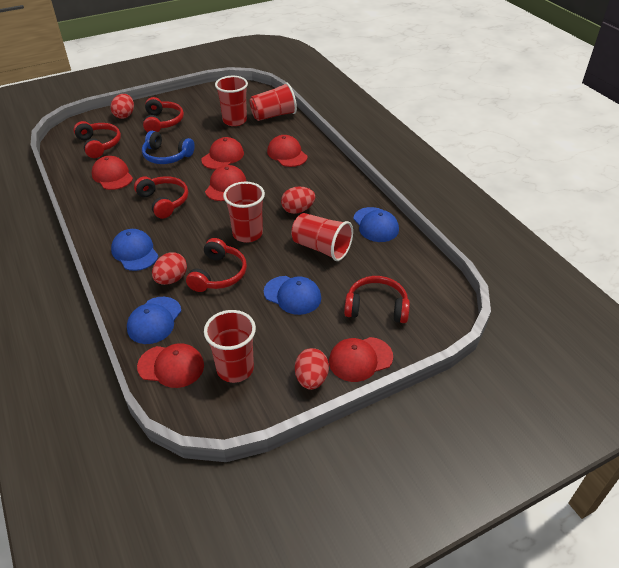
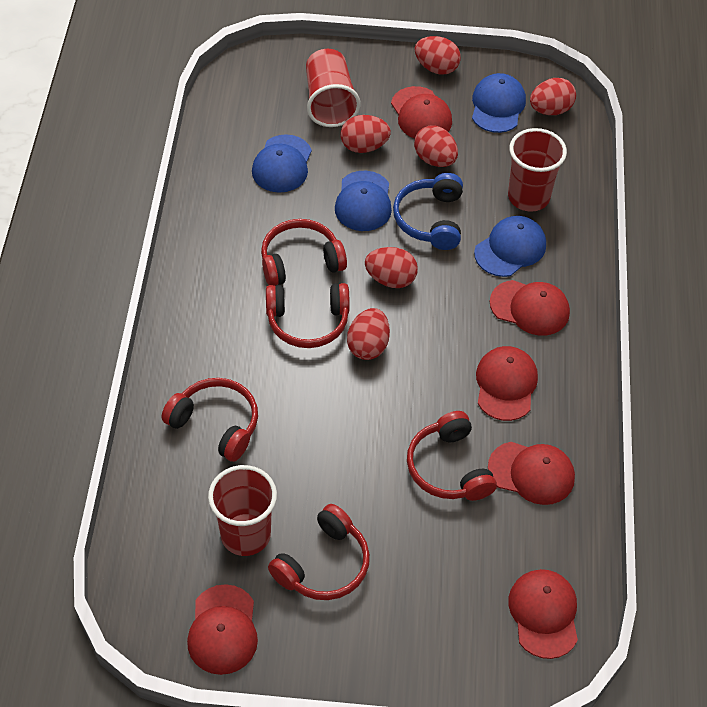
red cup: 5 -> 3
red egg: 4 -> 6

